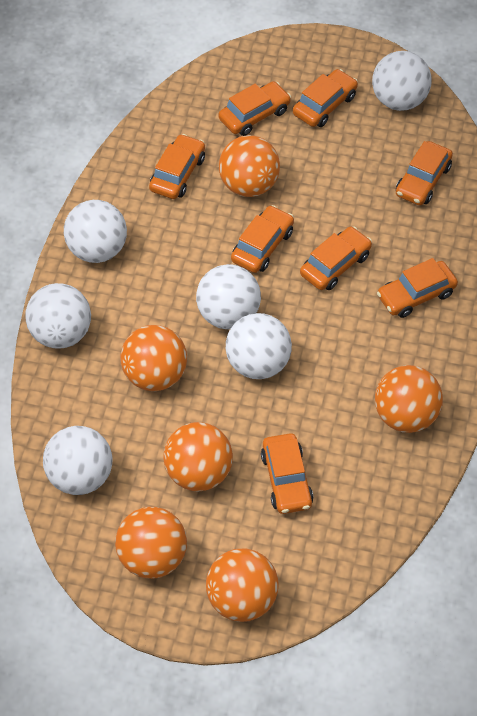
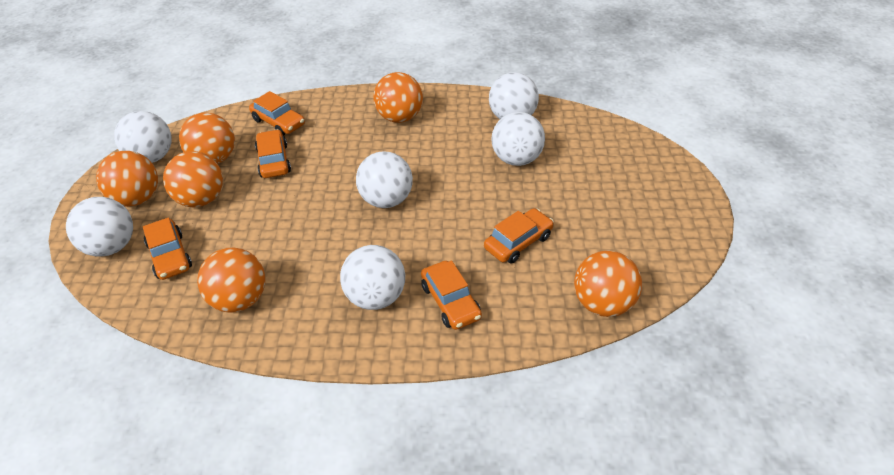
orange car: 8 -> 5

